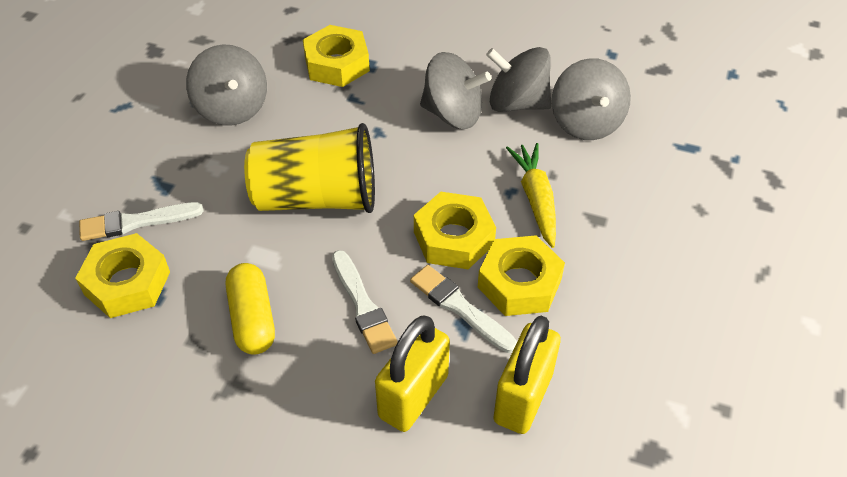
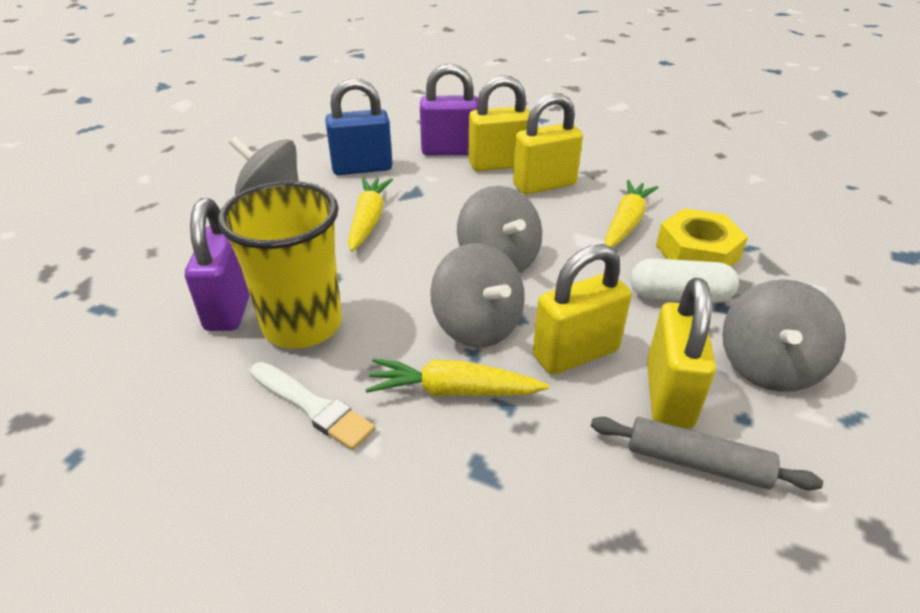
blue padlock: 0 -> 1
grey rolling pin: 0 -> 1
purple padlock: 0 -> 2
white brush: 3 -> 1
white capsule: 0 -> 1
yellow capsule: 1 -> 0
yellow carrot: 1 -> 3
yellow nut: 4 -> 1
yellow padlock: 2 -> 4

